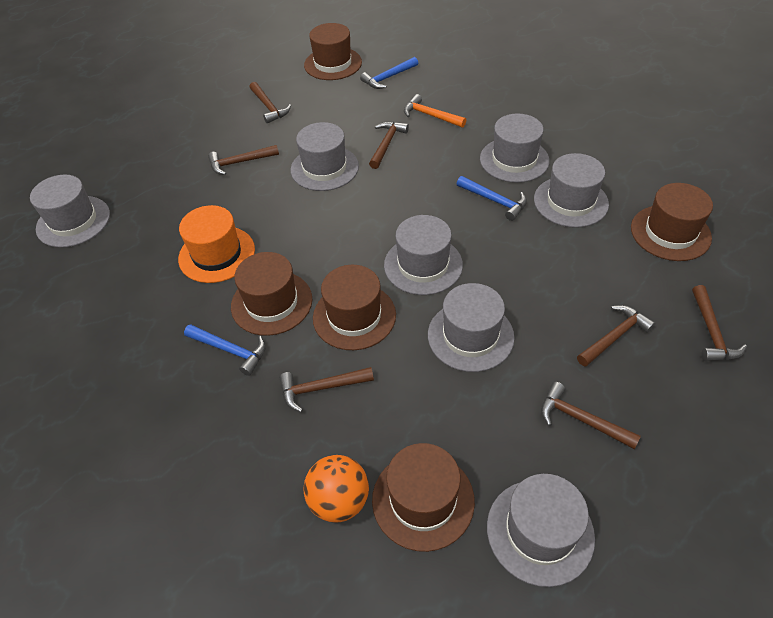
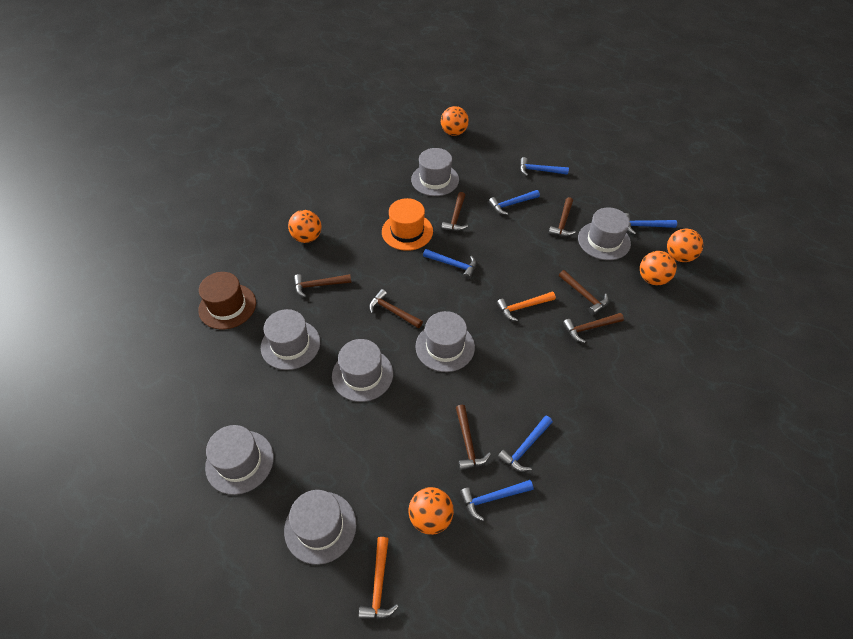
blue hammer: 3 -> 6
brown hat: 5 -> 1
orange ball: 1 -> 5
orange hammer: 1 -> 2

